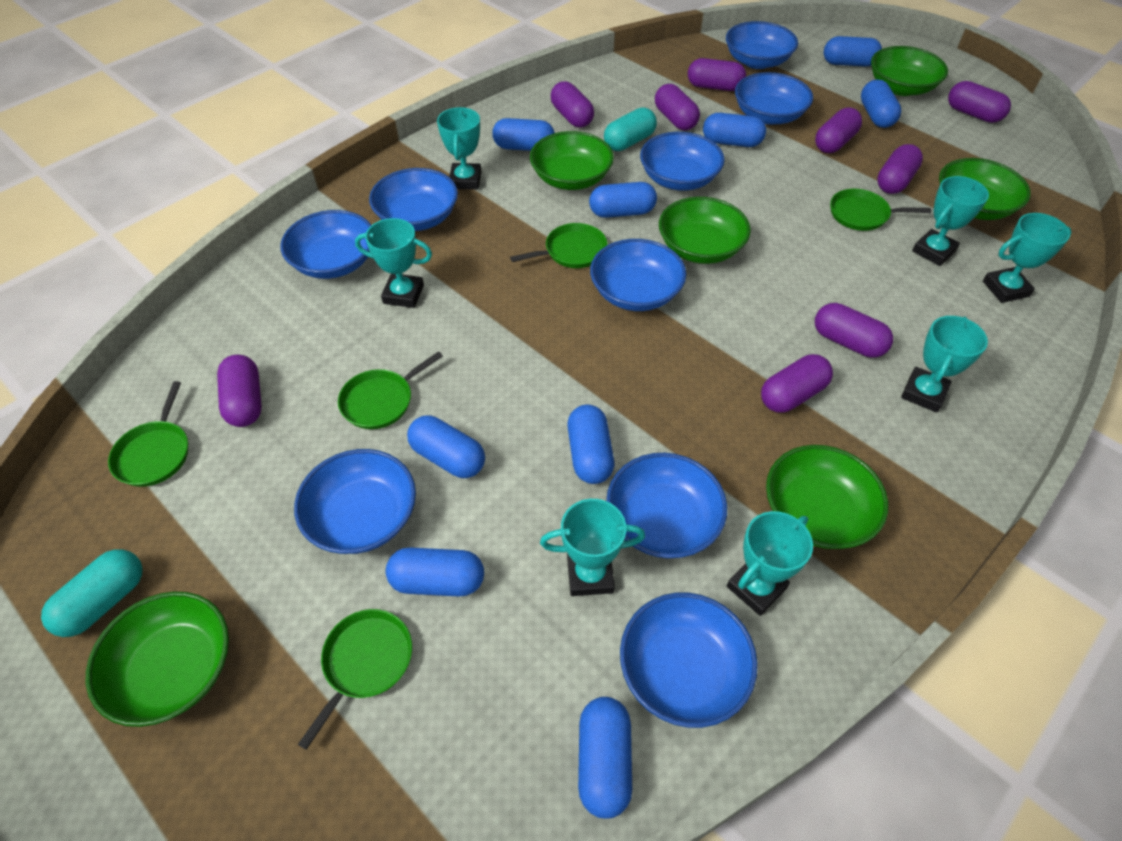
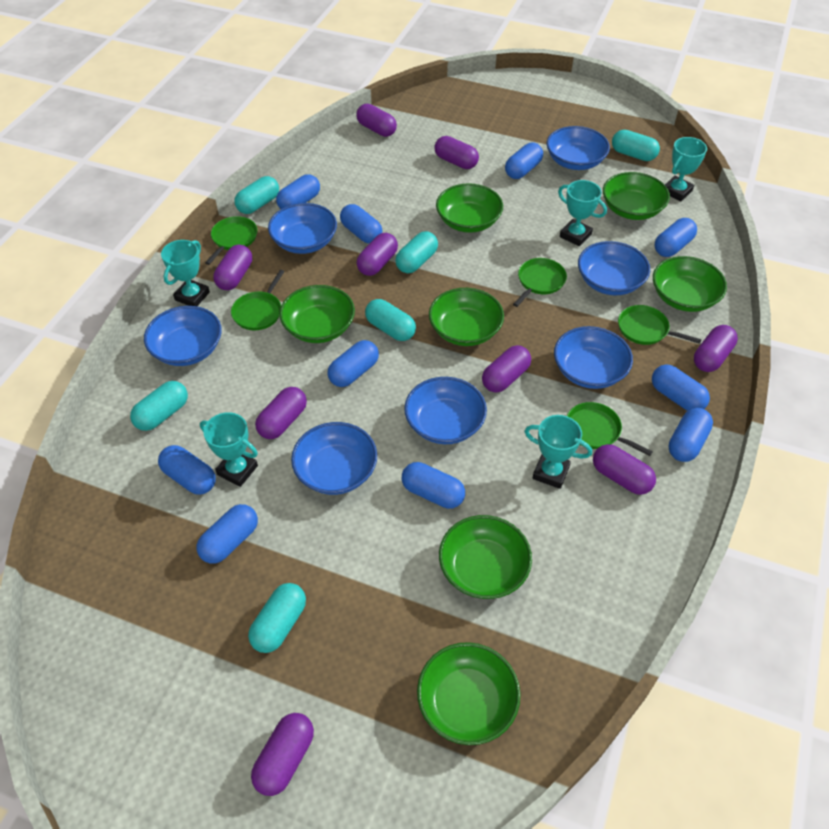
blue bowl: 9 -> 7
blue capsule: 9 -> 10
green bowl: 6 -> 7
turquoise capsule: 2 -> 6
turquoise trophy: 7 -> 5

